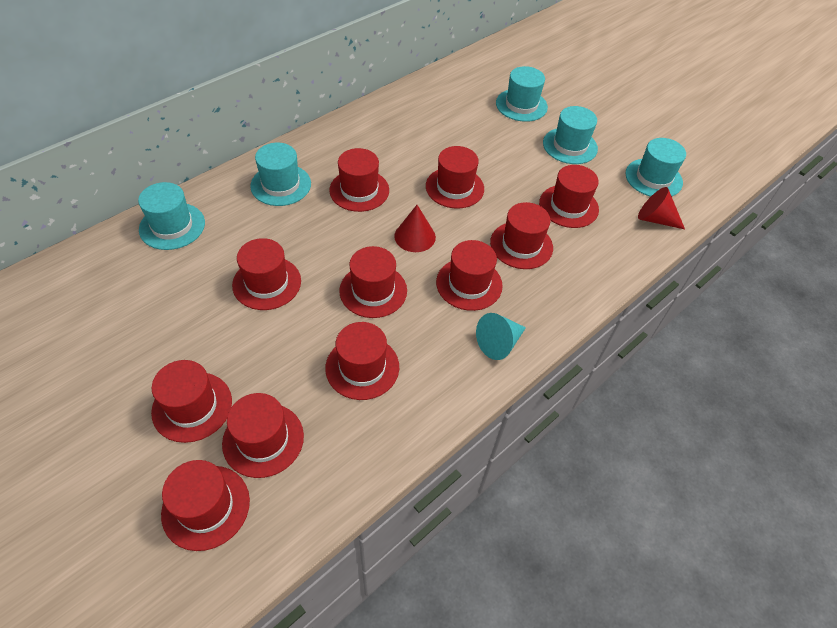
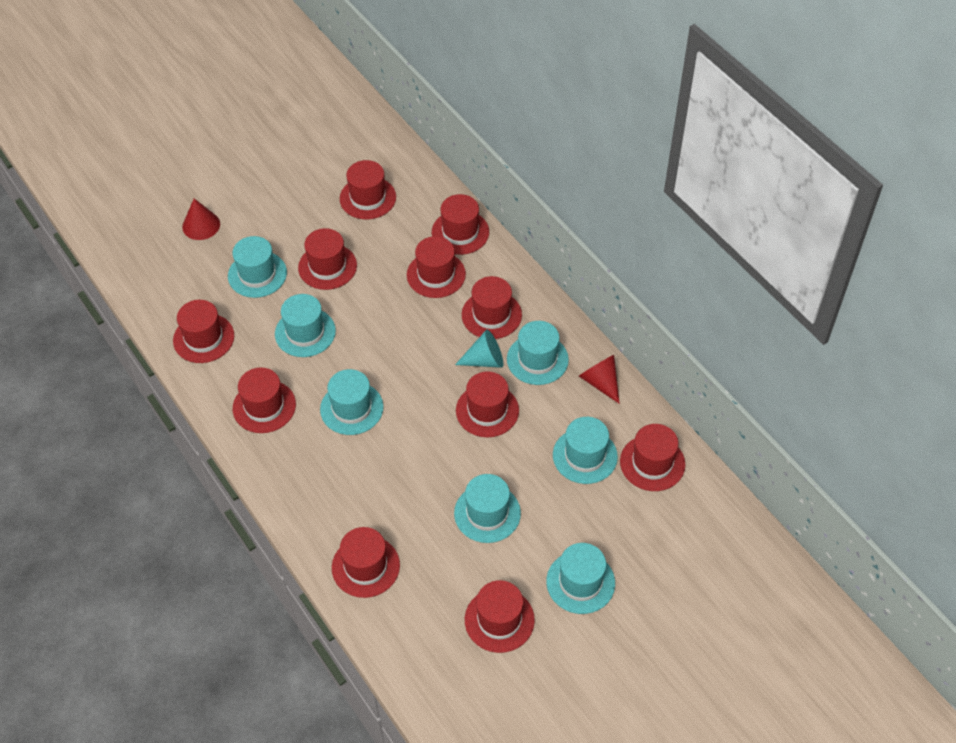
turquoise hat: 5 -> 7

